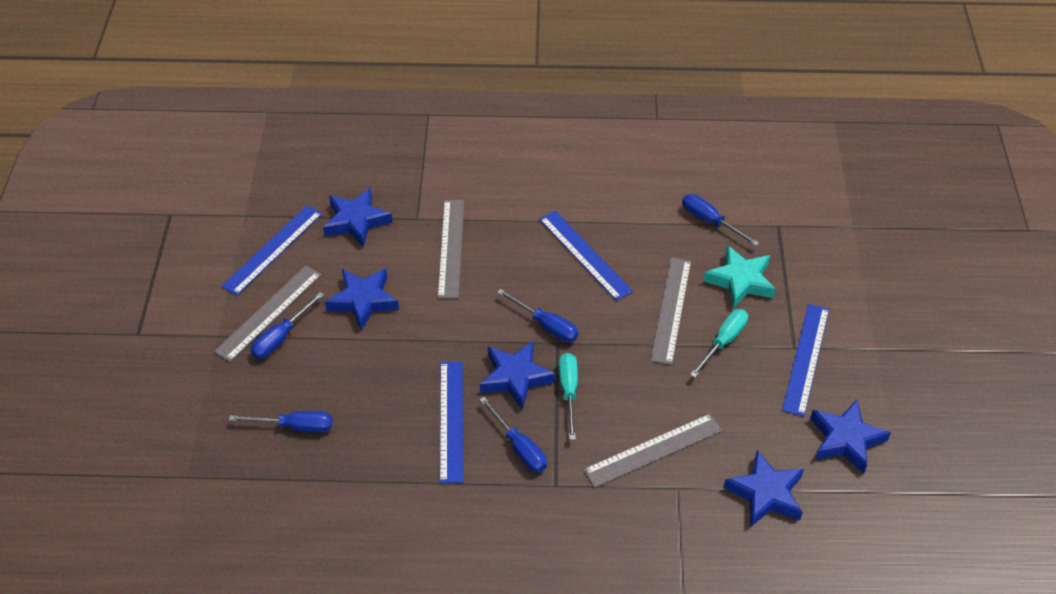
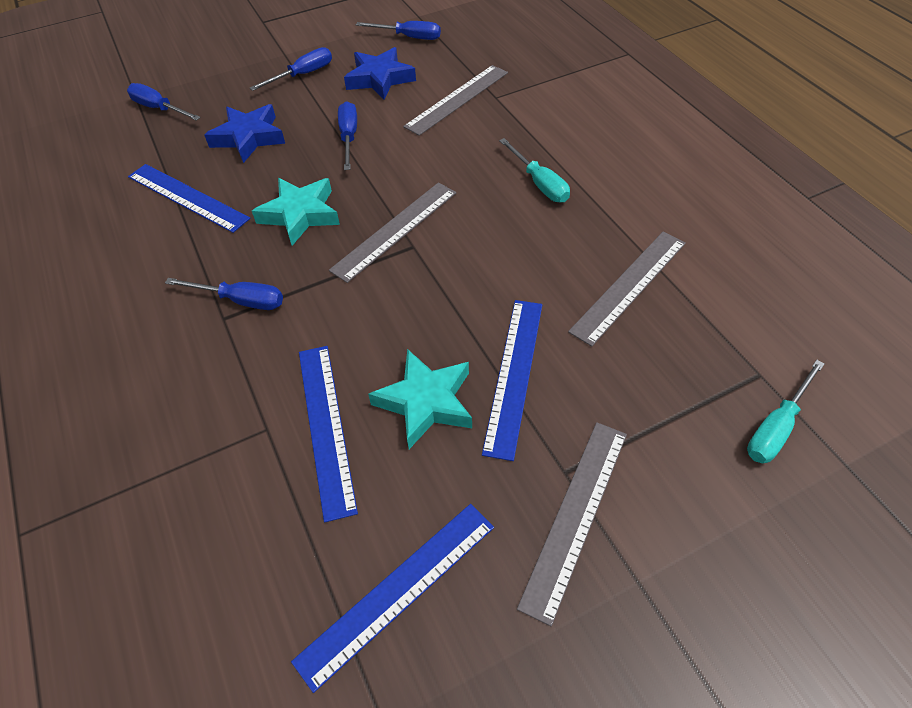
blue star: 5 -> 2
turquoise star: 1 -> 2

